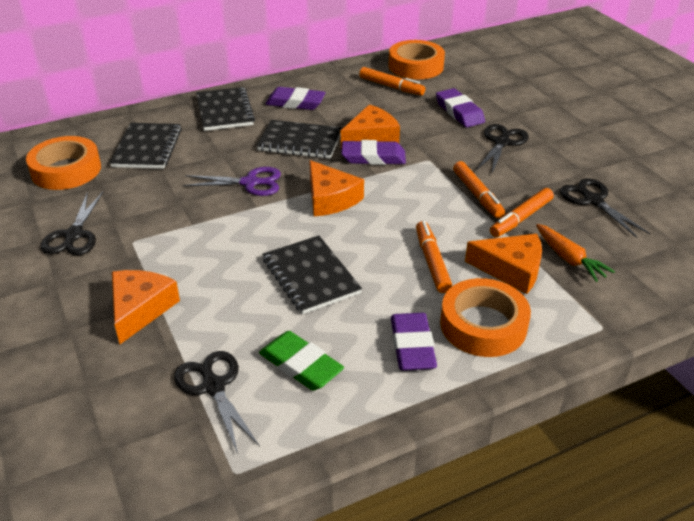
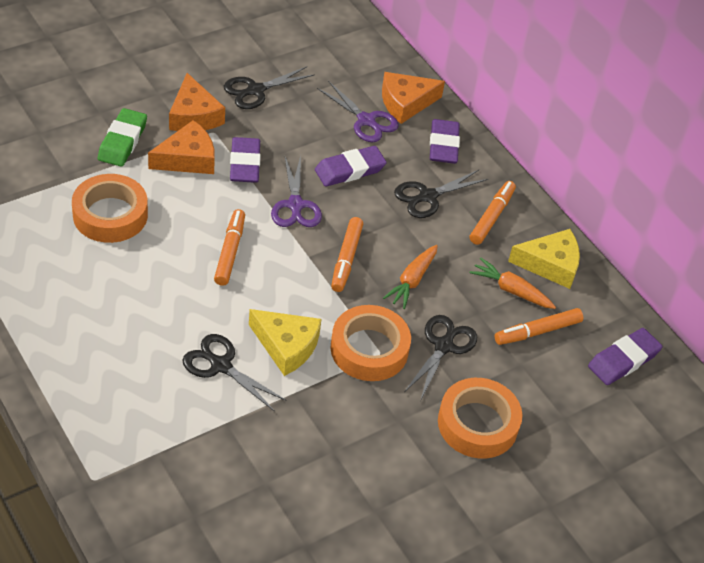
black notebook: 4 -> 0
orange carrot: 1 -> 2
orange cheese: 4 -> 3
purple scissors: 1 -> 2
yellow cheese: 0 -> 2

